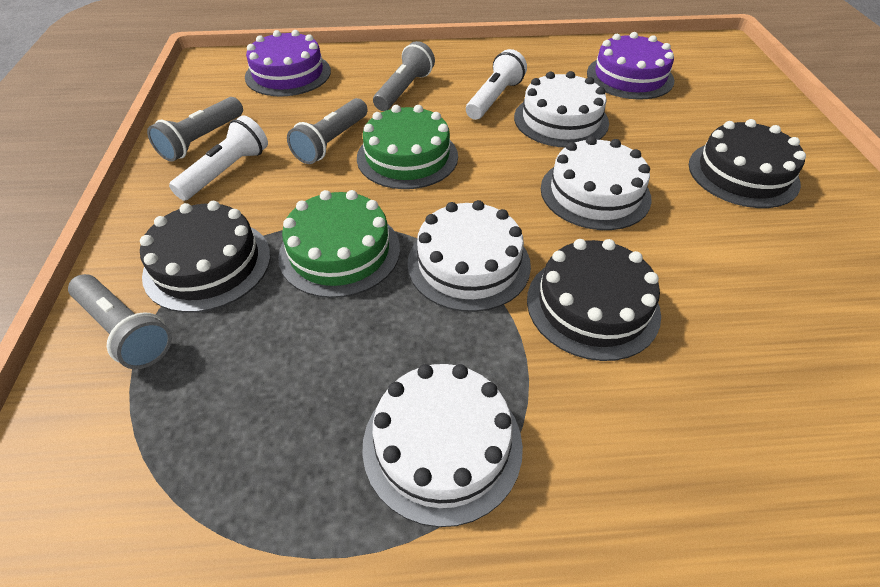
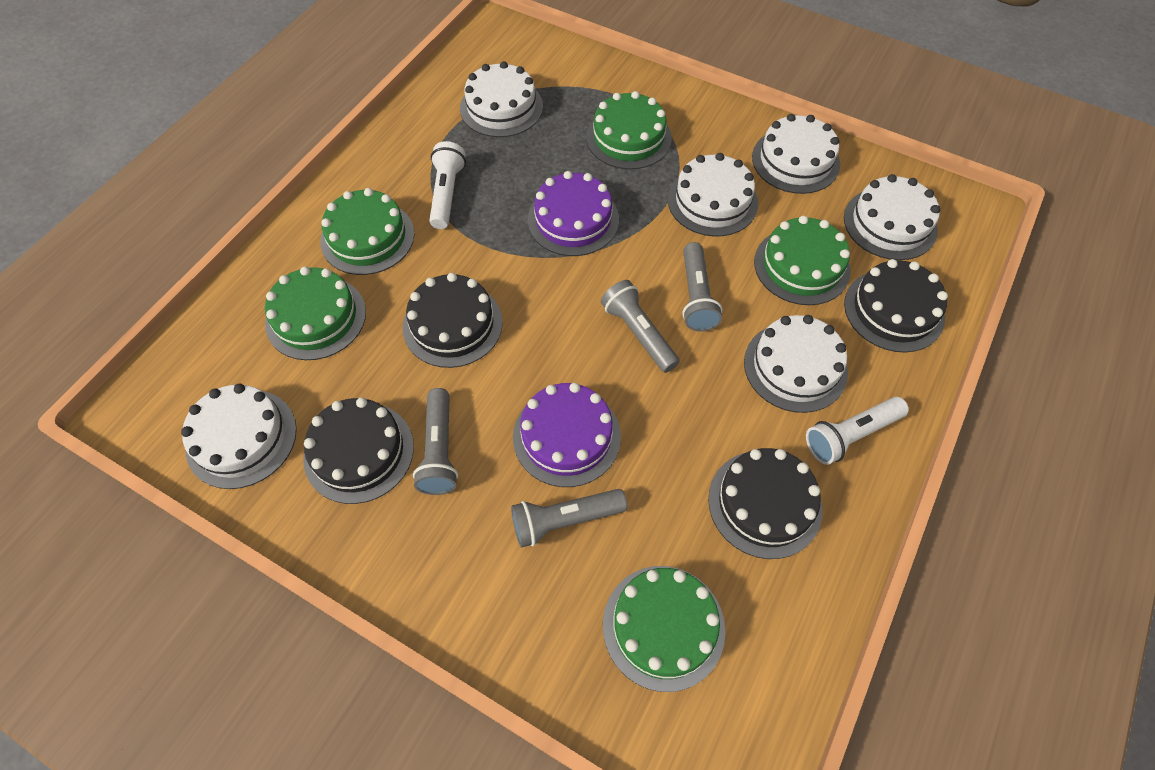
black cake: 3 -> 4
green cake: 2 -> 5
white cake: 4 -> 6

